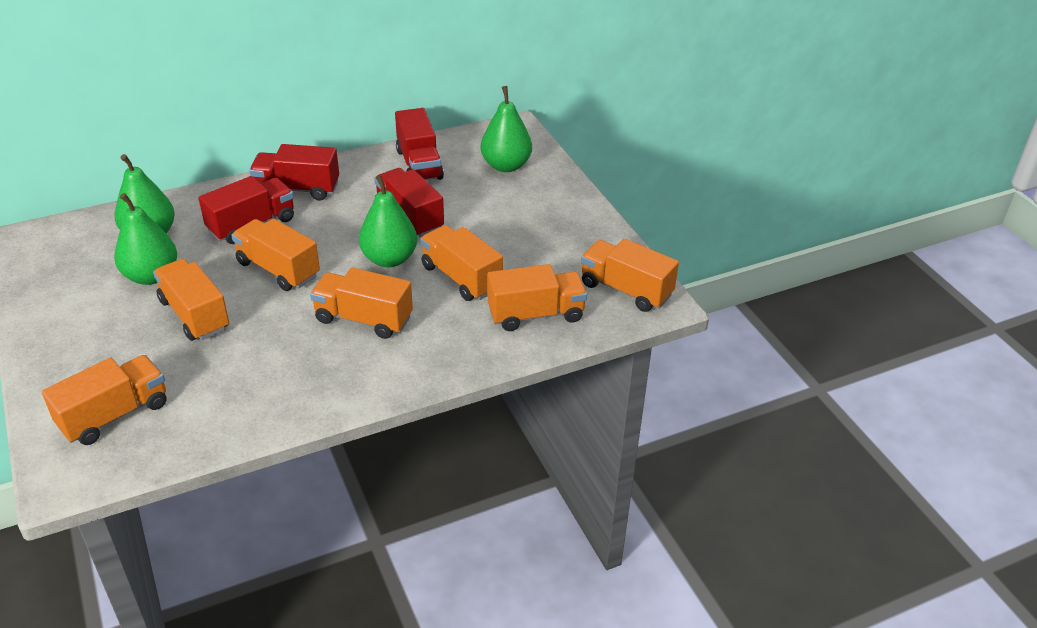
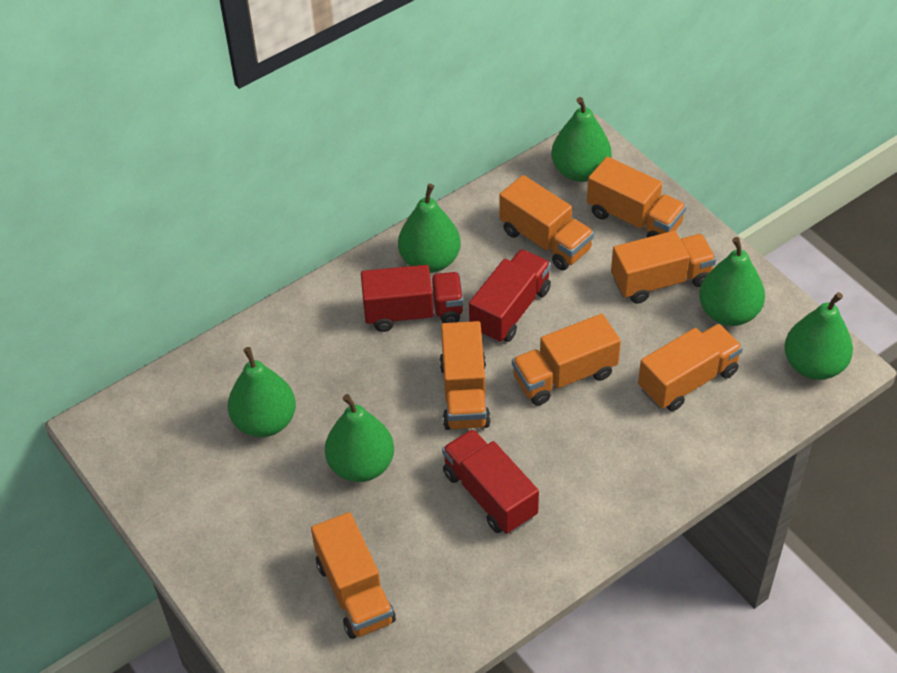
green pear: 4 -> 6
red truck: 4 -> 3

